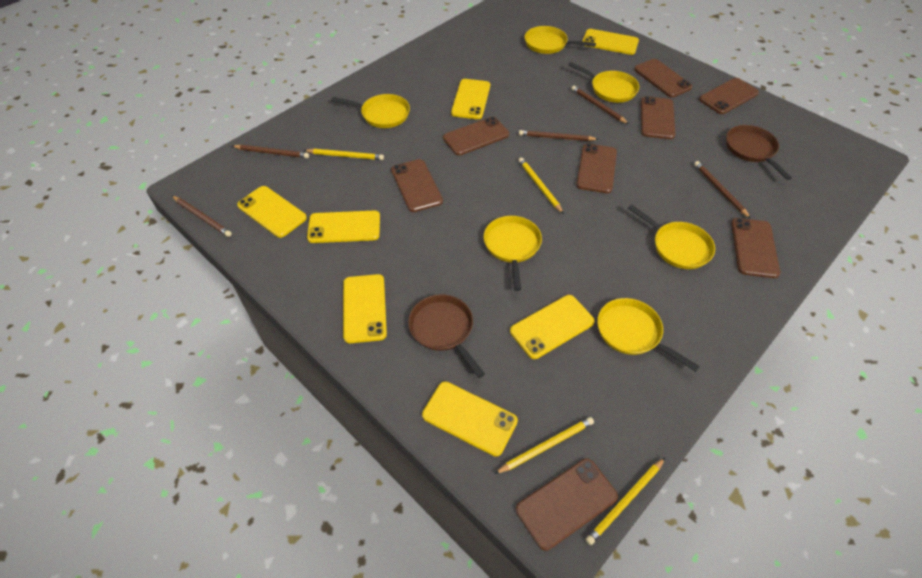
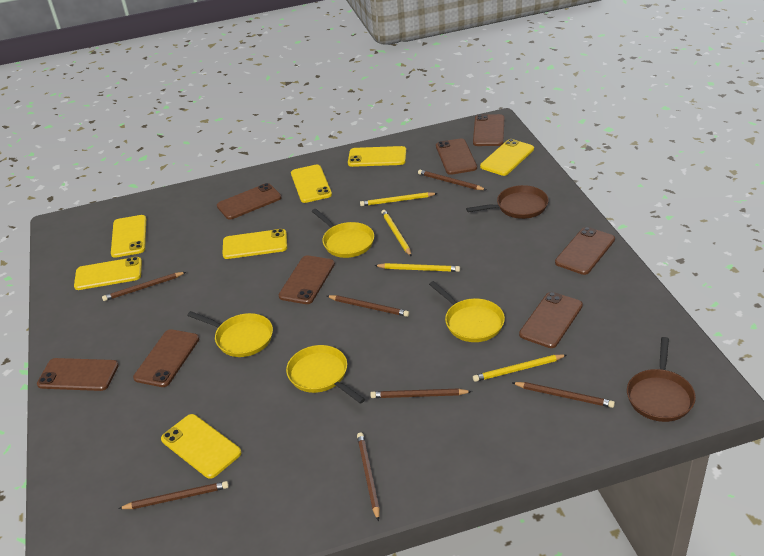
brown pencil: 5 -> 7
yellow pan: 6 -> 4

